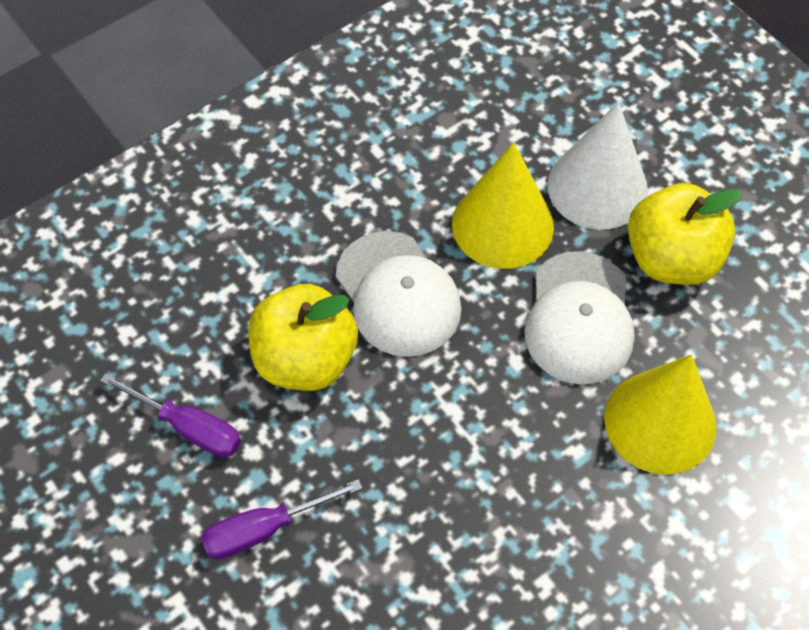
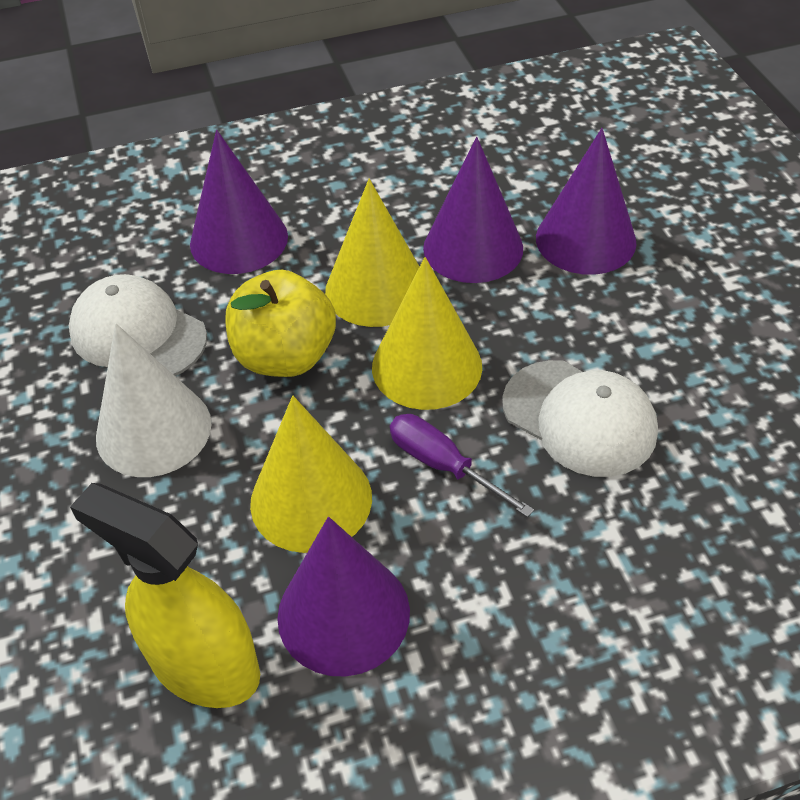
purple cone: 0 -> 4
purple screwdriver: 2 -> 1
yellow apple: 2 -> 1
yellow cone: 2 -> 3
yellow spray bottle: 0 -> 1

